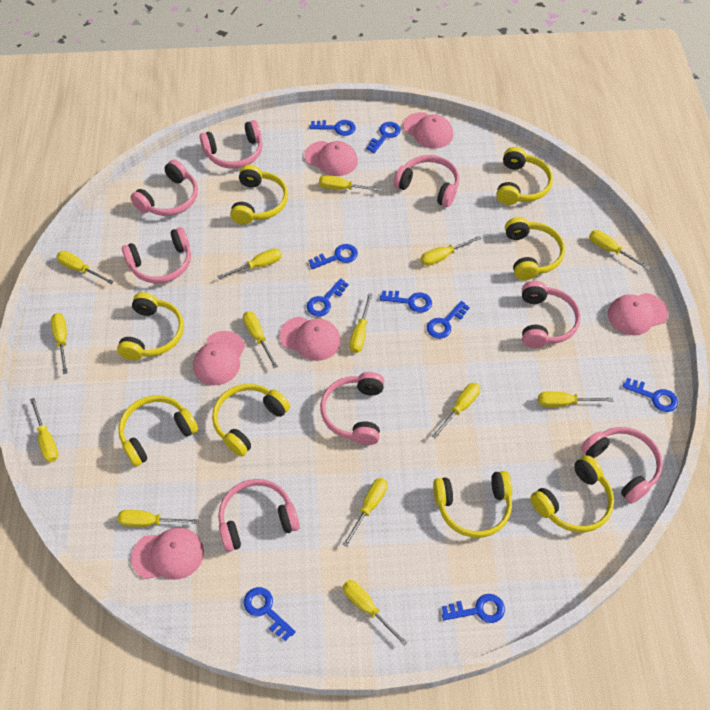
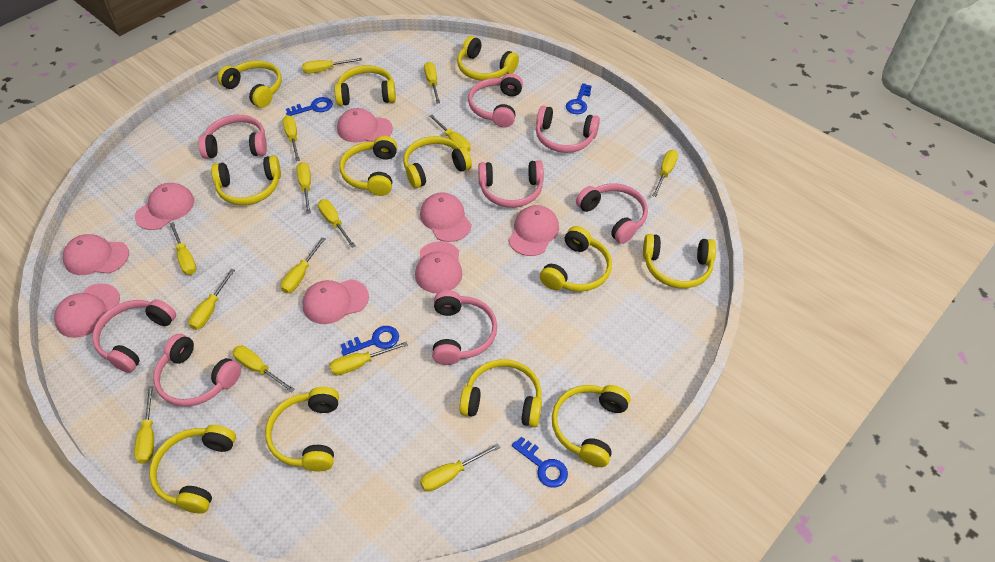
blue key: 9 -> 4
pink cap: 6 -> 8
yellow headphones: 8 -> 12

